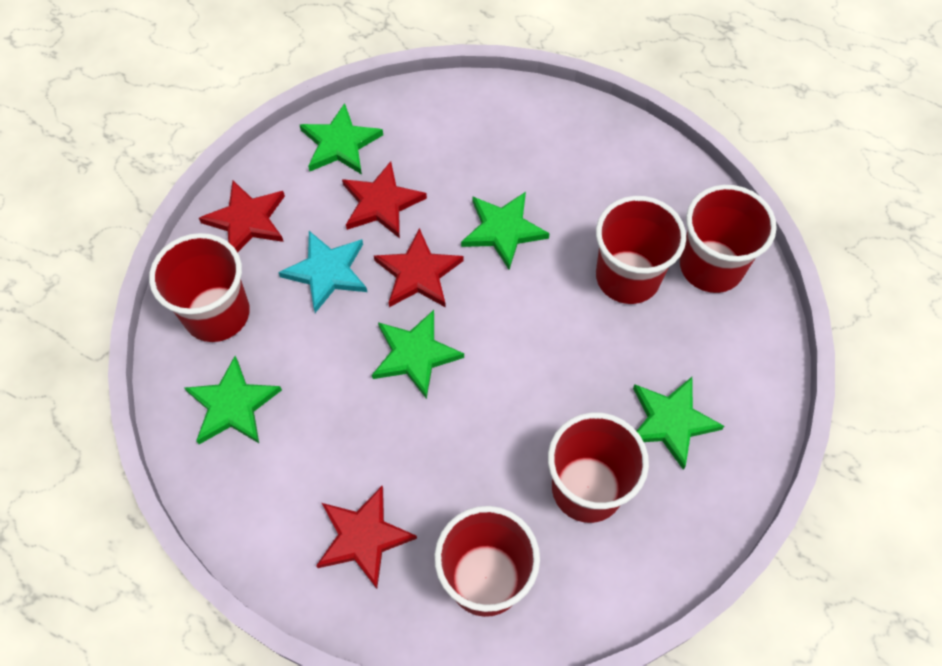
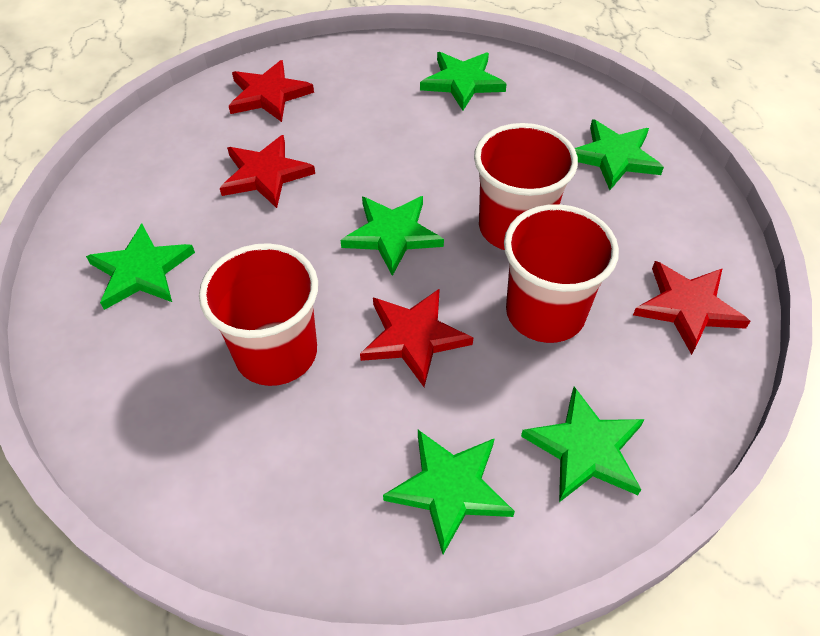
green star: 5 -> 6
red cup: 5 -> 3
turquoise star: 1 -> 0

